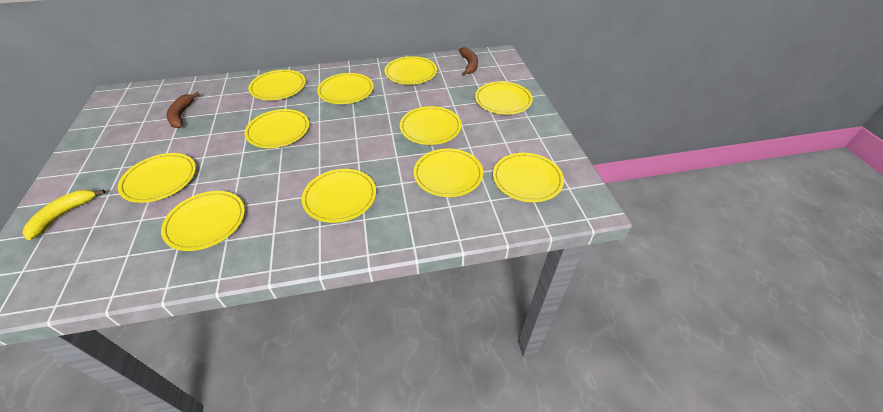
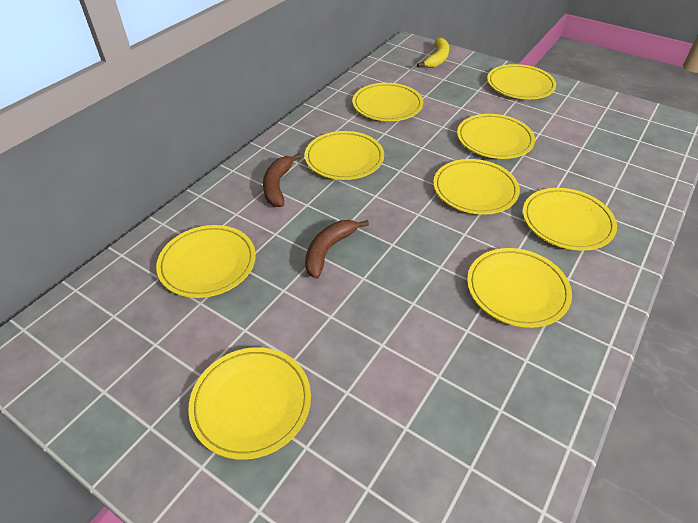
yellow plate: 11 -> 9

